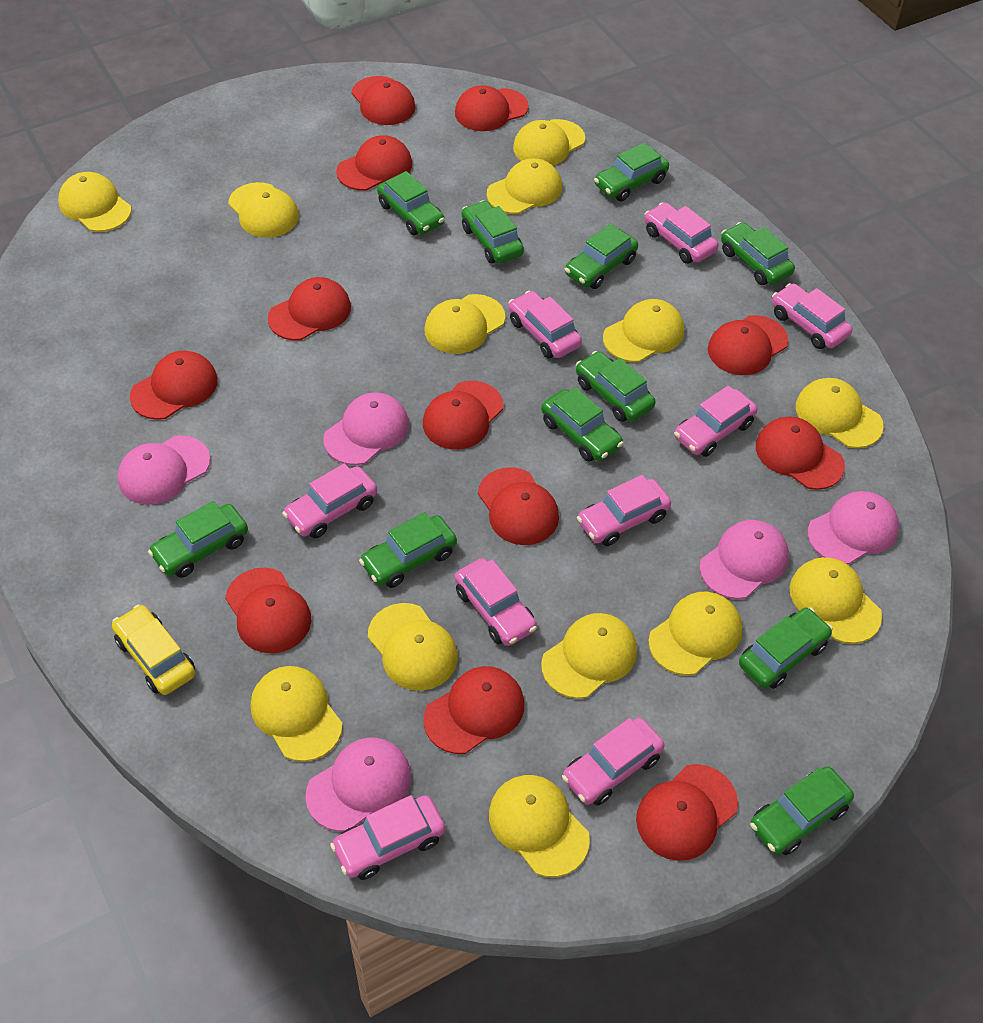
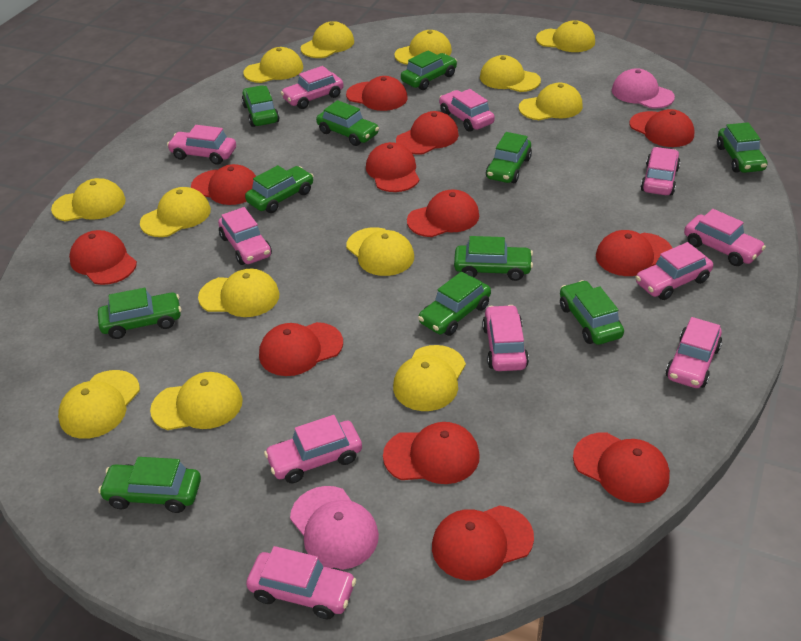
pink cap: 5 -> 2
pink car: 9 -> 11
yellow car: 1 -> 0

